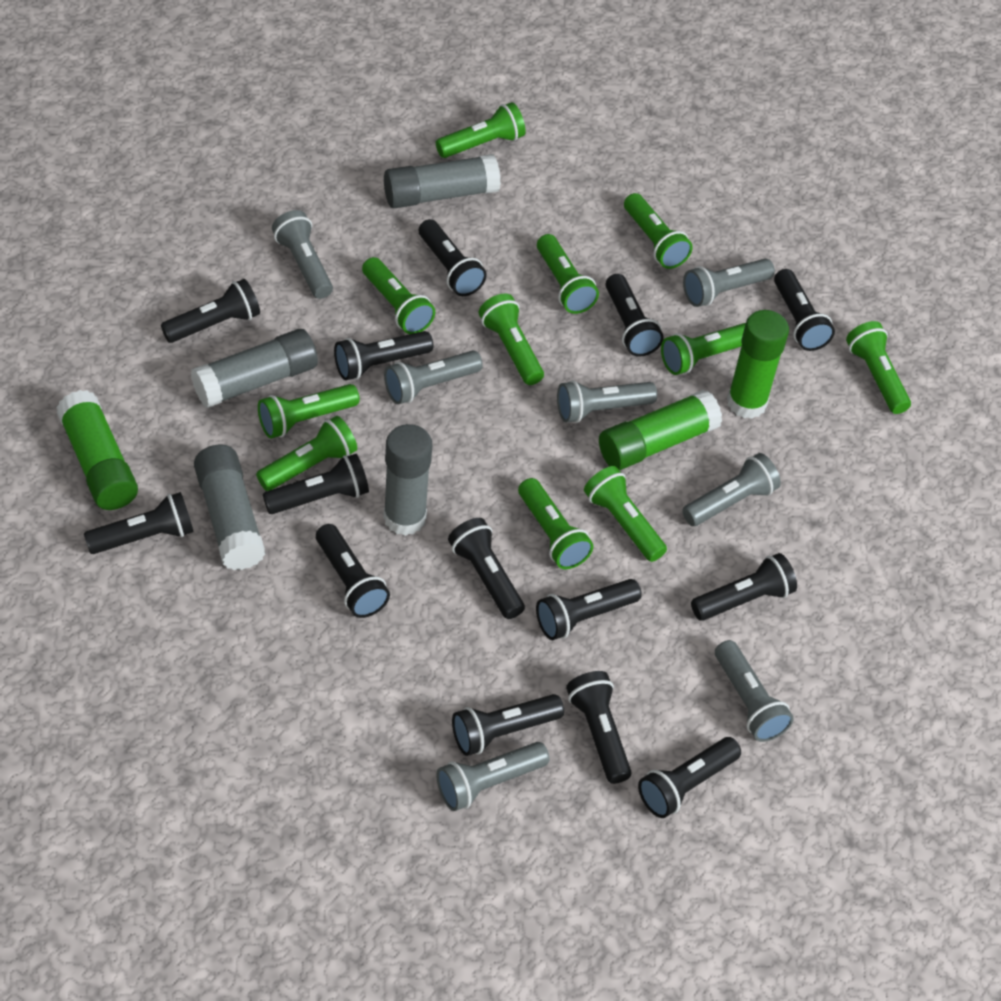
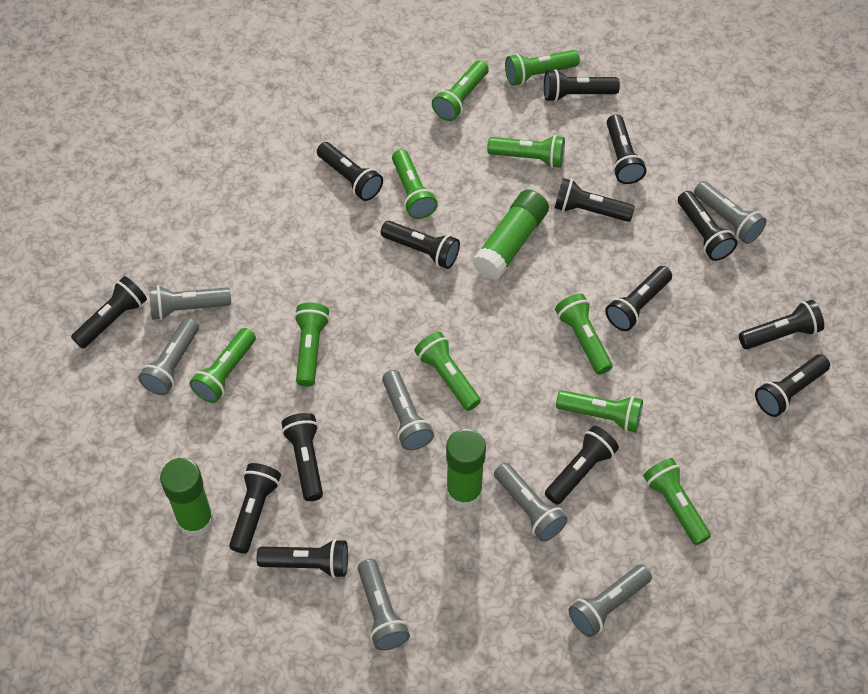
green flashlight: 11 -> 10
grey glue stick: 4 -> 0

